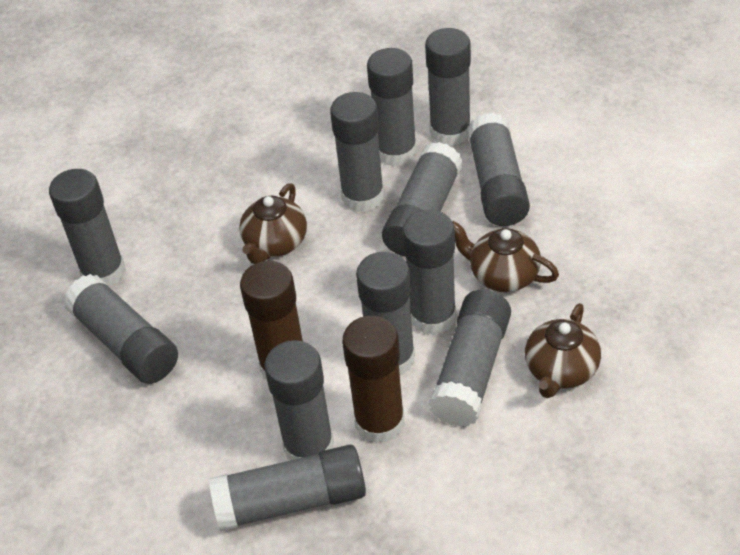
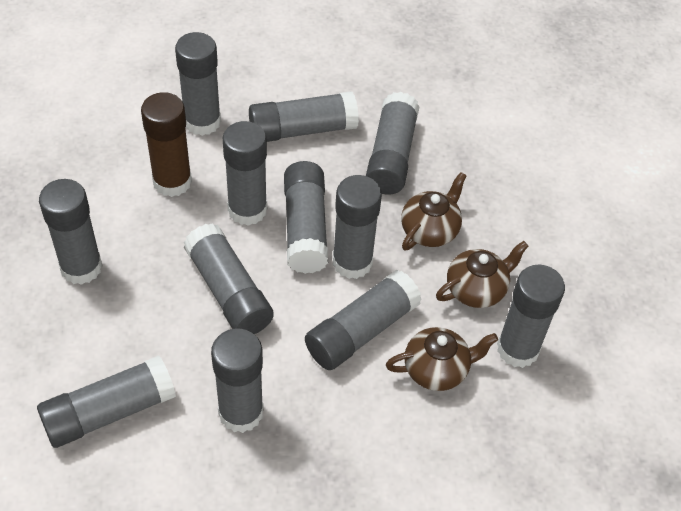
brown glue stick: 2 -> 1

